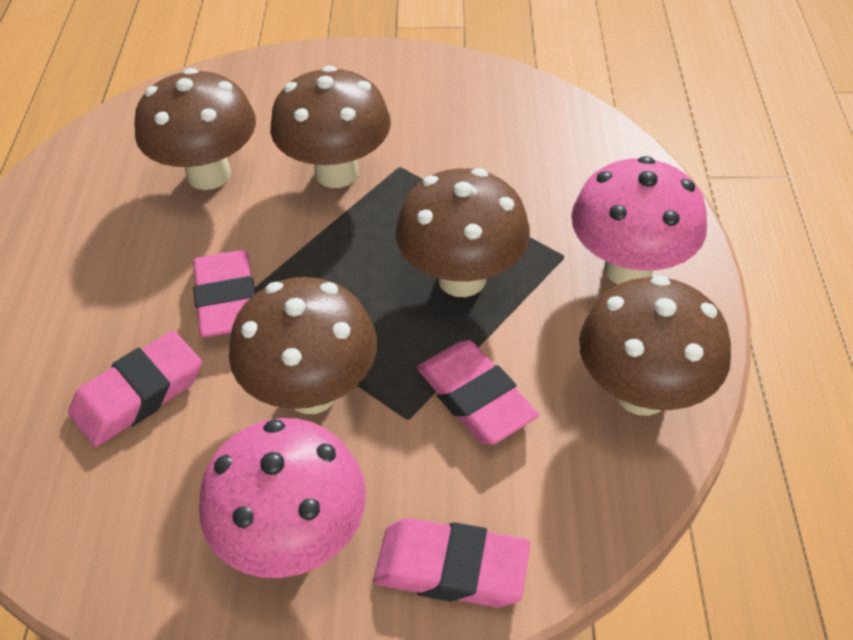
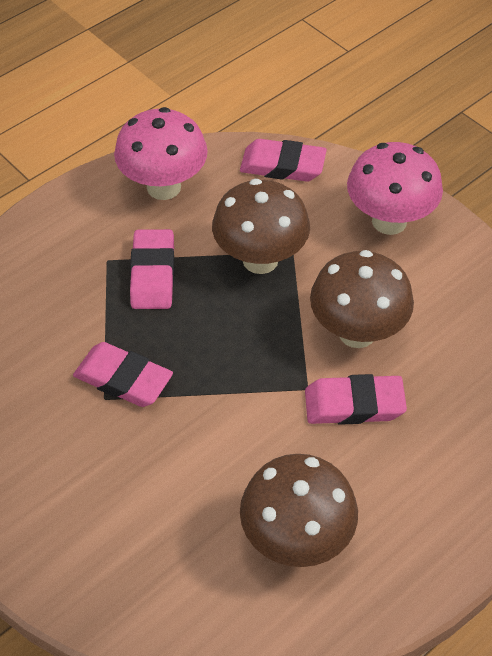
brown mushroom: 5 -> 3

